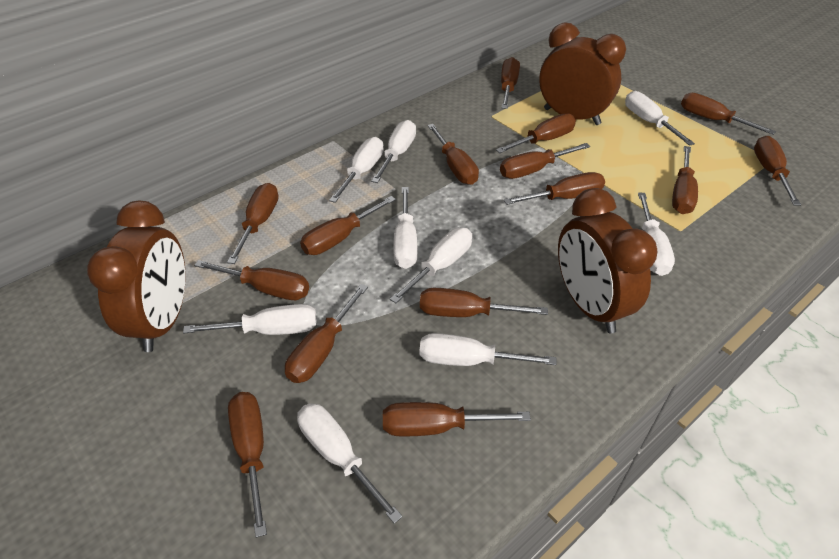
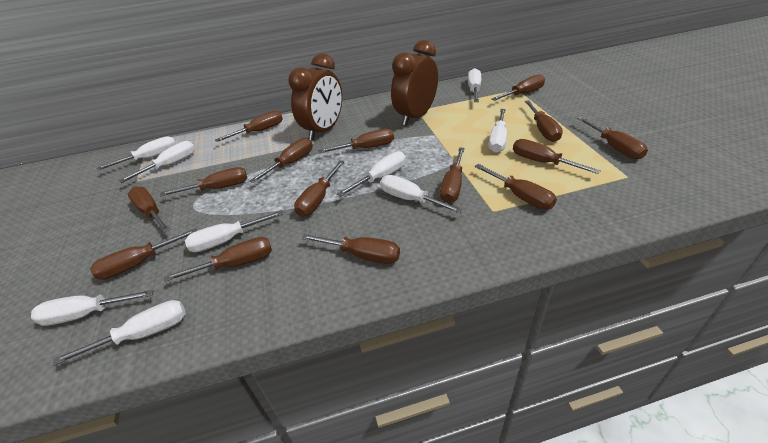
brown clock: 3 -> 2

